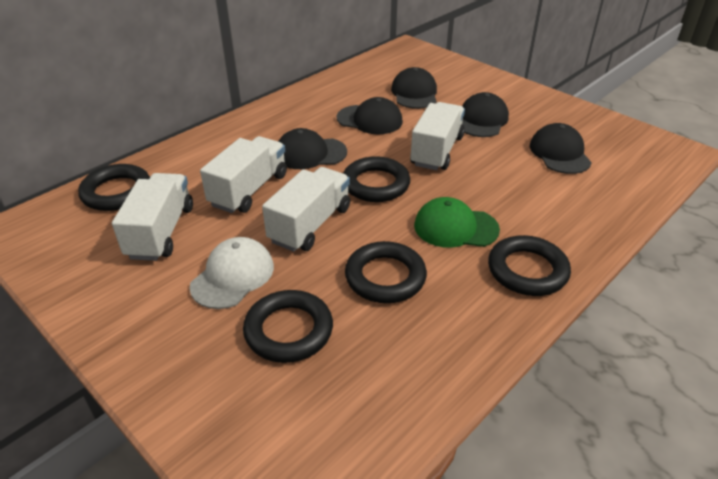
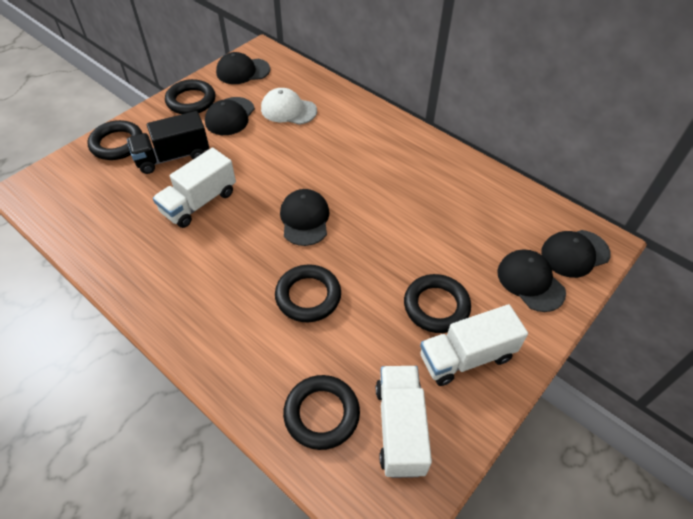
black truck: 0 -> 1
green cap: 1 -> 0
white truck: 4 -> 3

